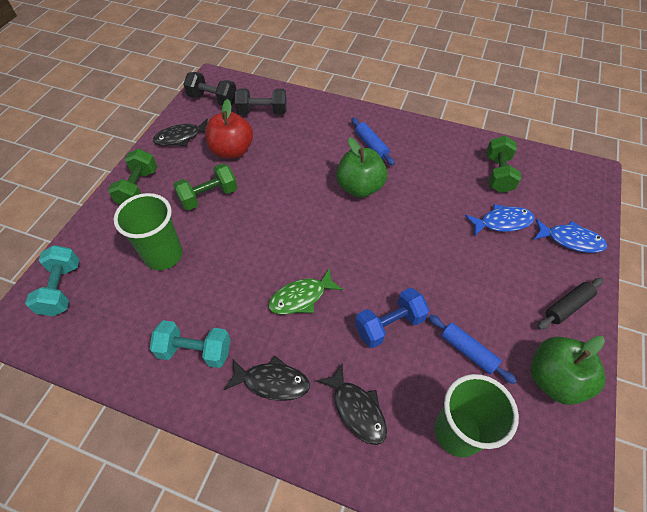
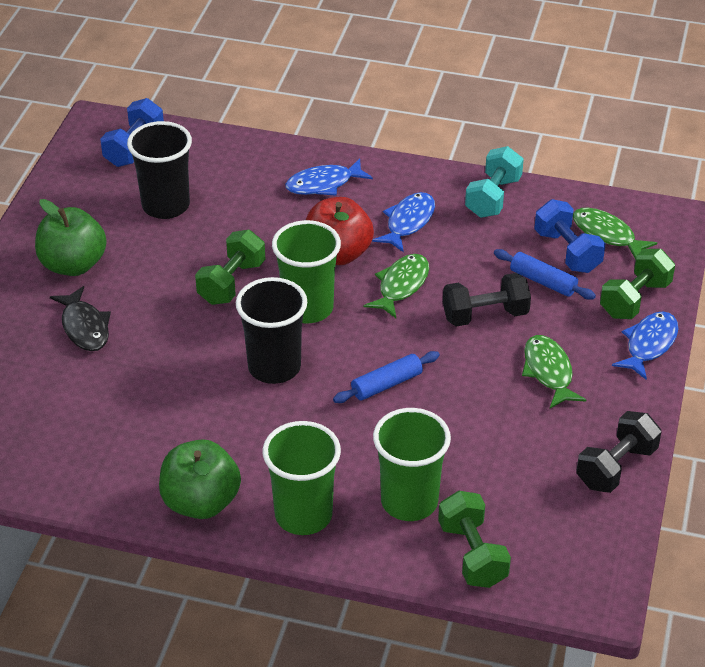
black cup: 0 -> 2
black fish: 3 -> 1
black rolling pin: 1 -> 0
blue dumbbell: 1 -> 2
blue fish: 2 -> 3
green cup: 2 -> 3
green fish: 1 -> 3
turquoise dumbbell: 2 -> 1

